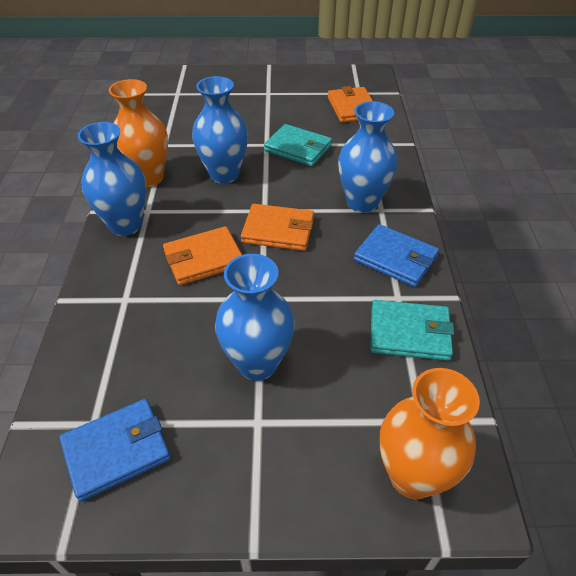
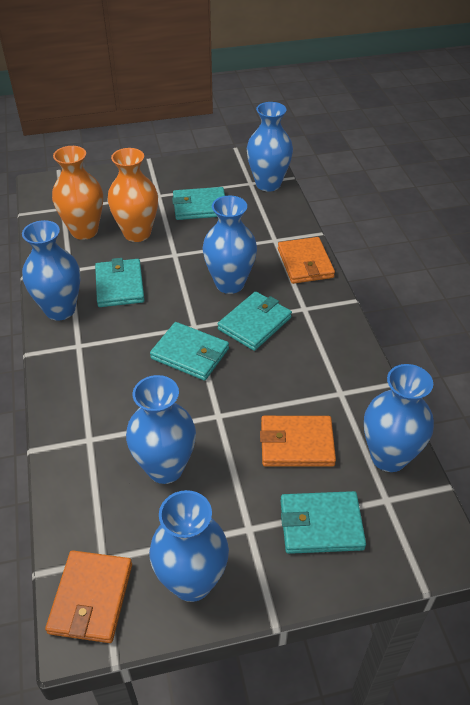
blue vase: 4 -> 6
blue wallet: 2 -> 0
turquoise wallet: 2 -> 5

